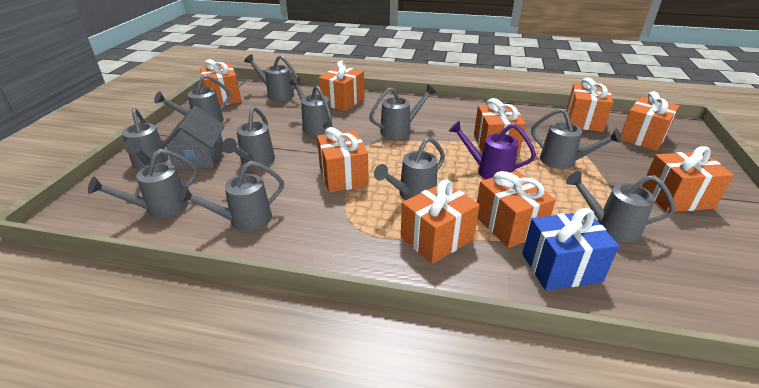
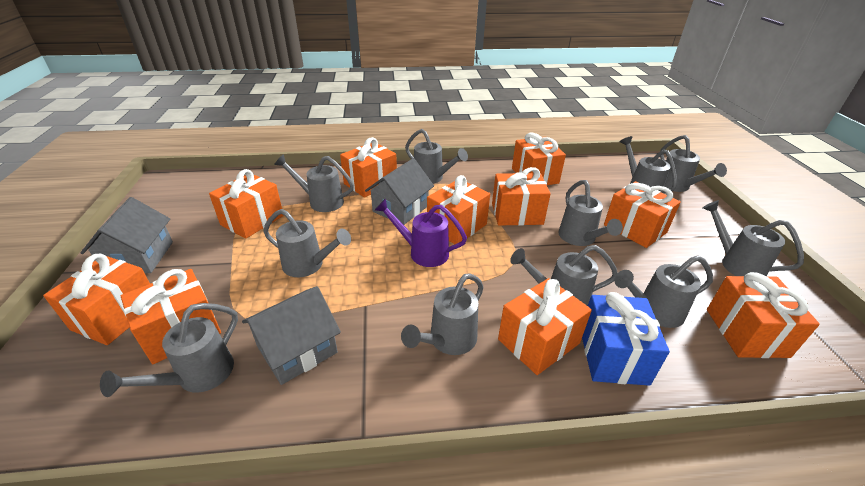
grey house: 1 -> 3
orange gift: 9 -> 10

